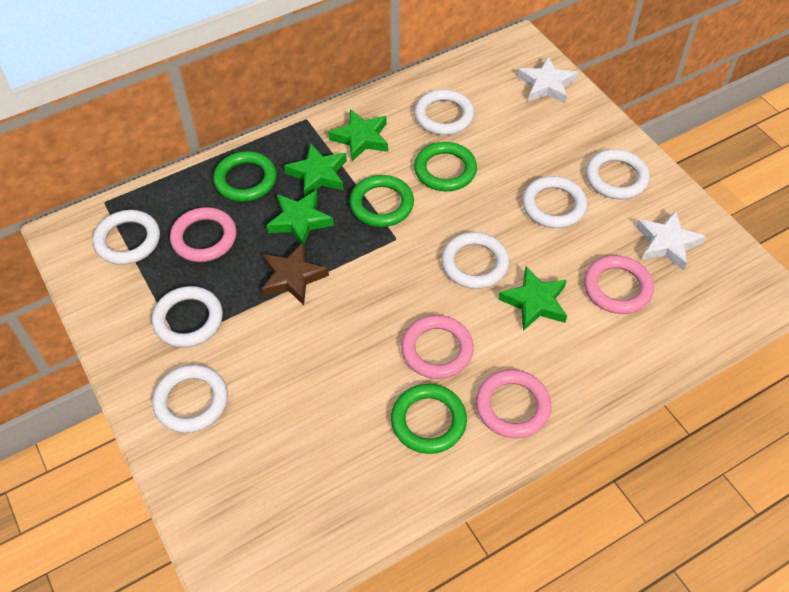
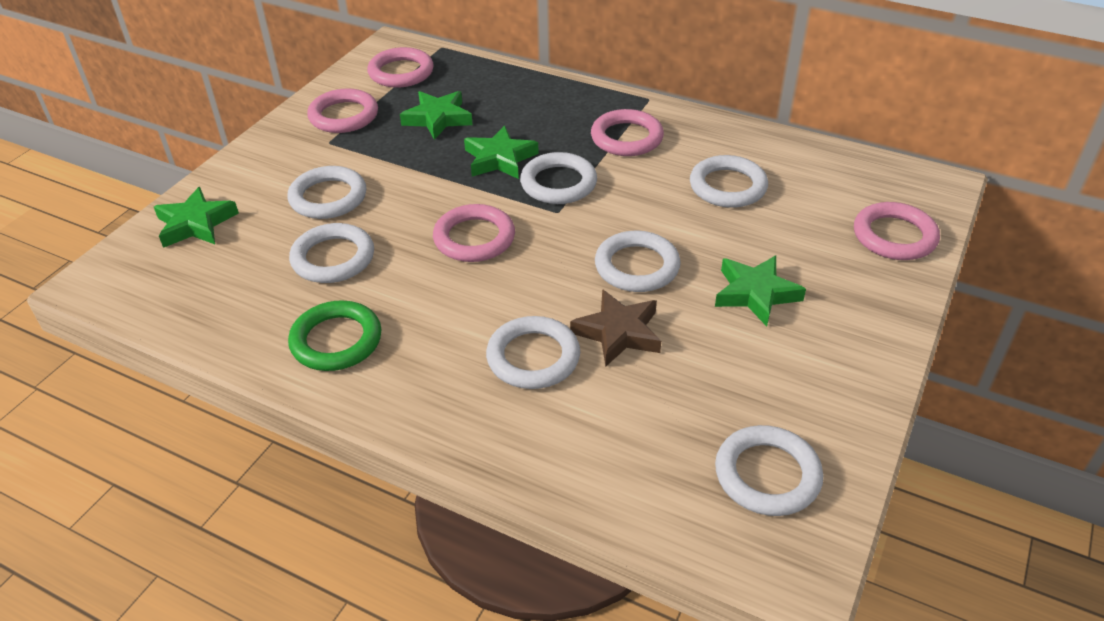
green ring: 4 -> 1
pink ring: 4 -> 5
white star: 2 -> 0

